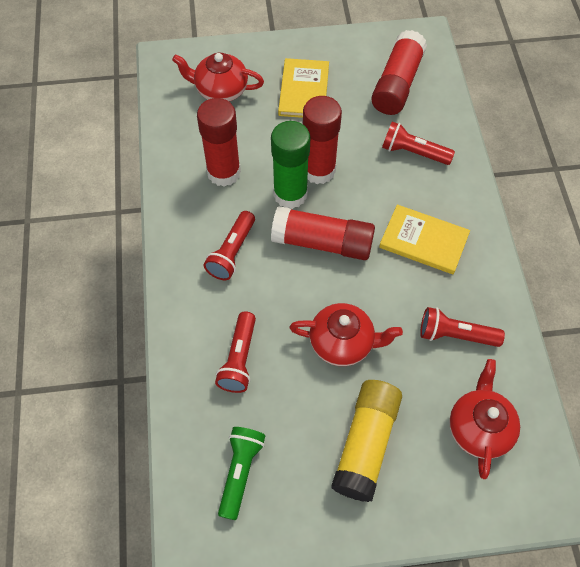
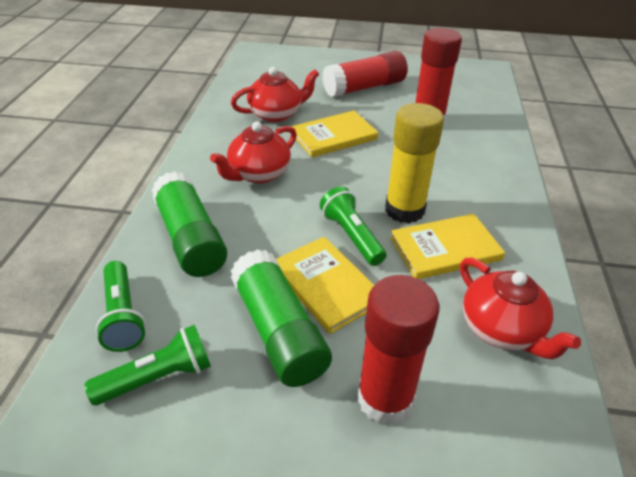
green flashlight: 1 -> 3
green glue stick: 1 -> 2
red flashlight: 4 -> 0
red glue stick: 4 -> 3
yellow book: 2 -> 3

